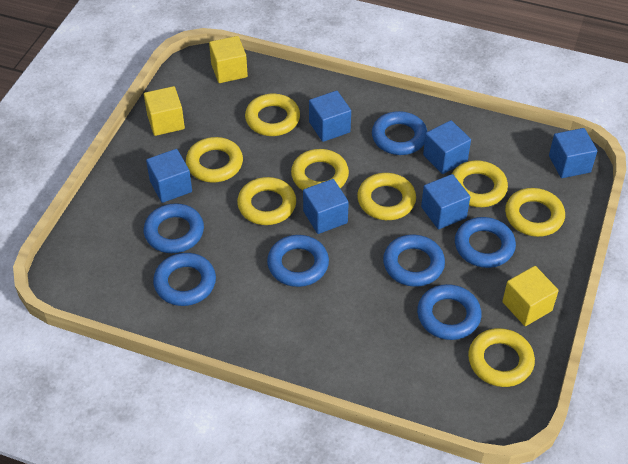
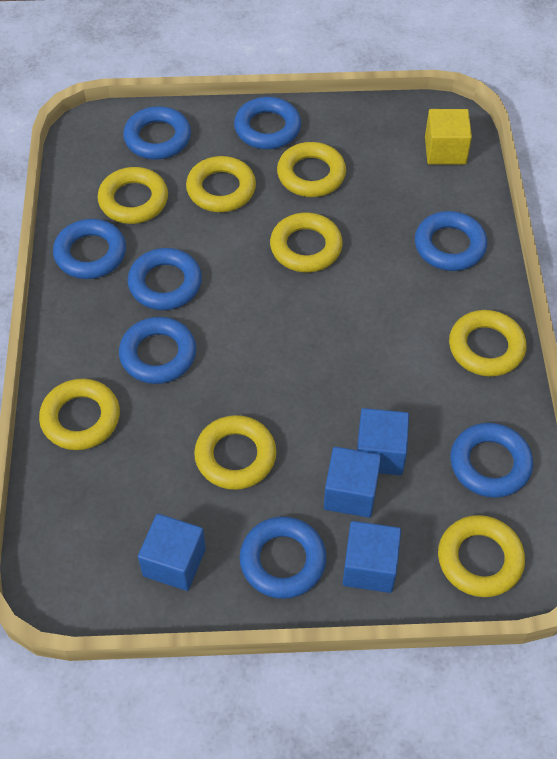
blue cube: 6 -> 4
blue ring: 7 -> 8
yellow cube: 3 -> 1

